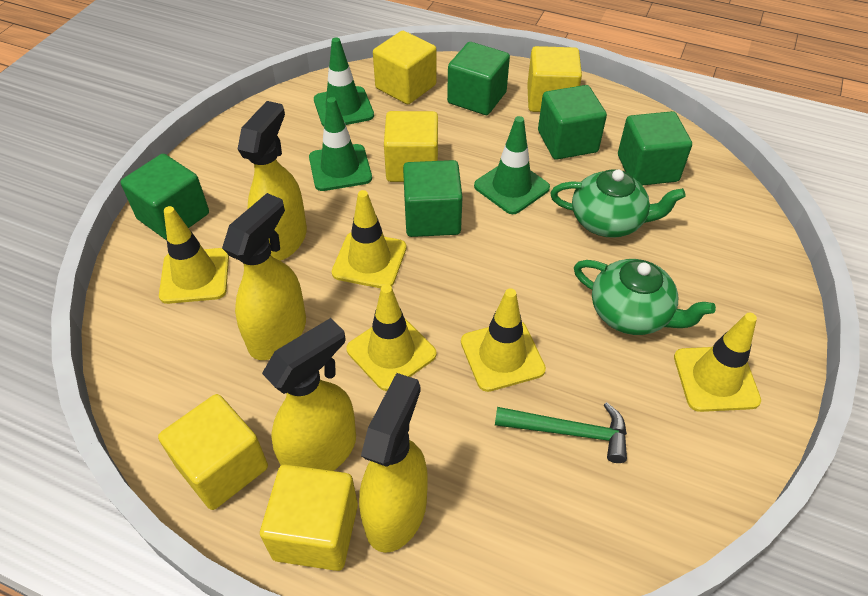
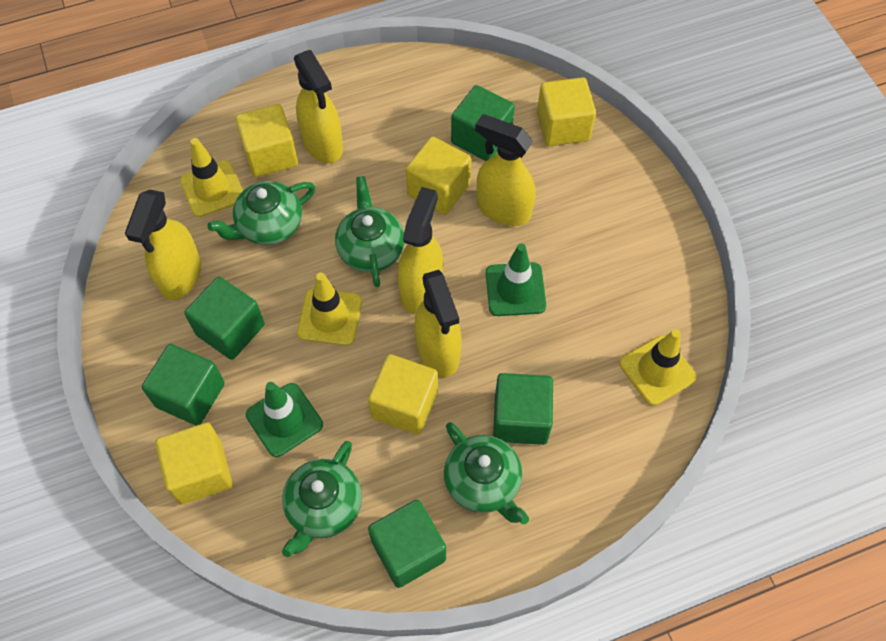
green hammer: 1 -> 0
green teapot: 2 -> 4
green traffic cone: 3 -> 2
yellow spray bottle: 4 -> 5
yellow traffic cone: 5 -> 3

